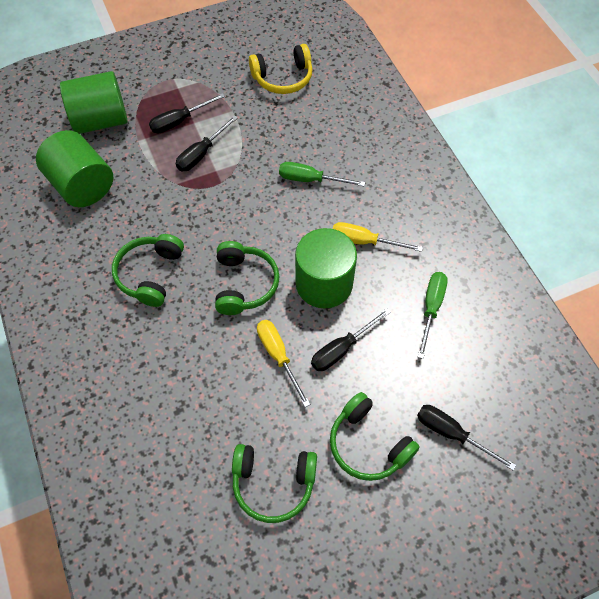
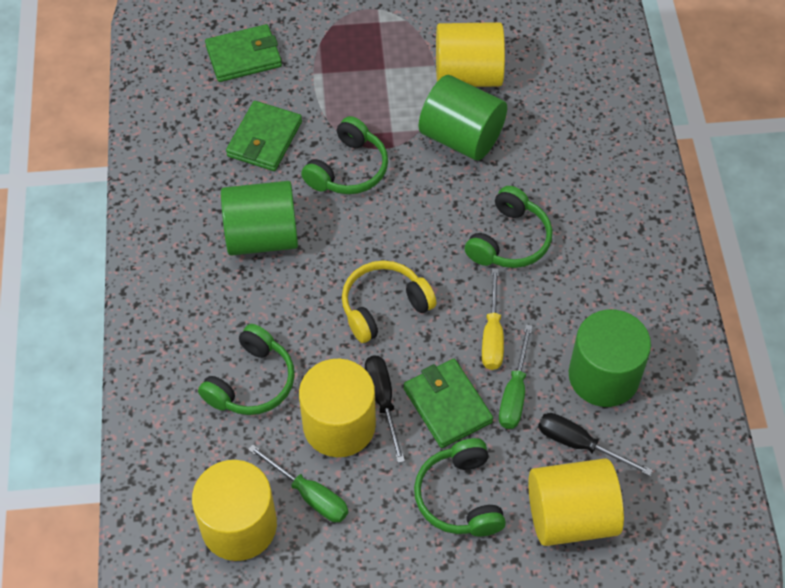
black screwdriver: 4 -> 2
green wallet: 0 -> 3
yellow cylinder: 0 -> 4
yellow screwdriver: 2 -> 1

